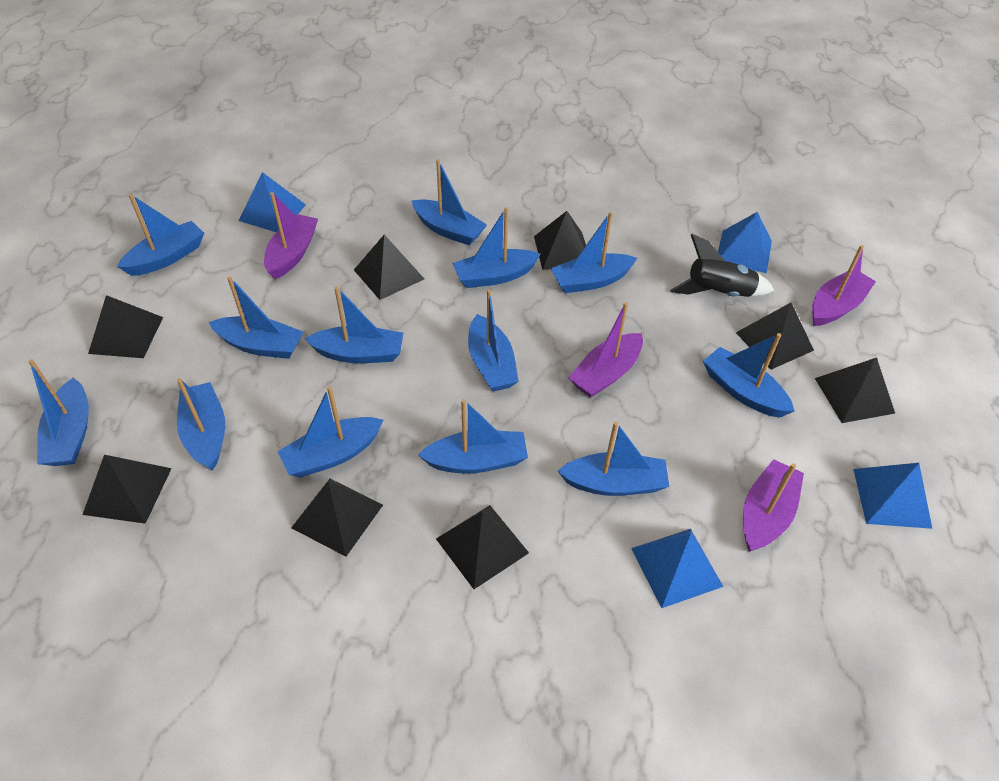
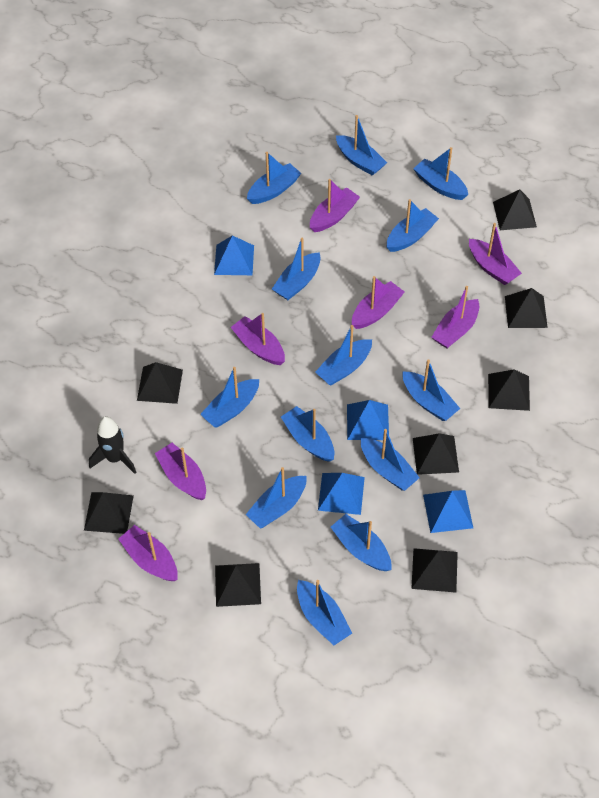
purple boat: 4 -> 7

